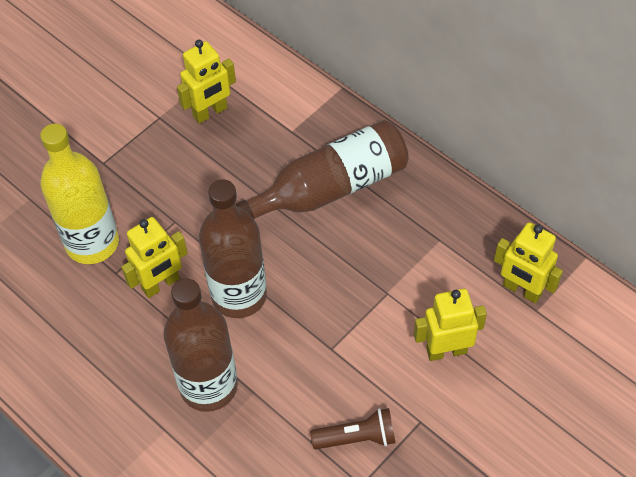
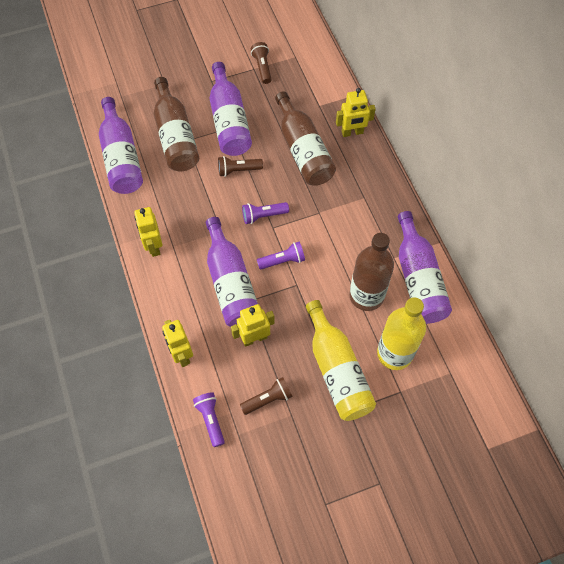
brown flashlight: 1 -> 3
purple bottle: 0 -> 4
purple flashlight: 0 -> 3
yellow bottle: 1 -> 2

